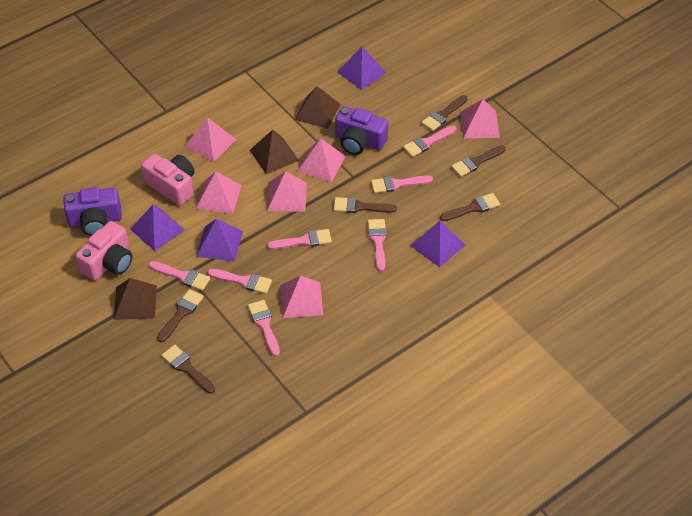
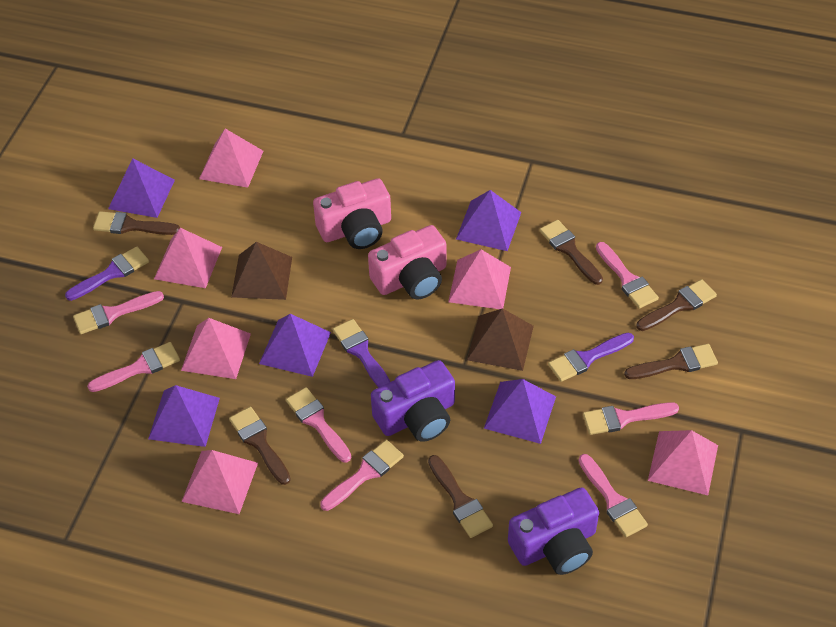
brown pyramid: 3 -> 2
purple brush: 0 -> 3
purple pyramid: 4 -> 5

